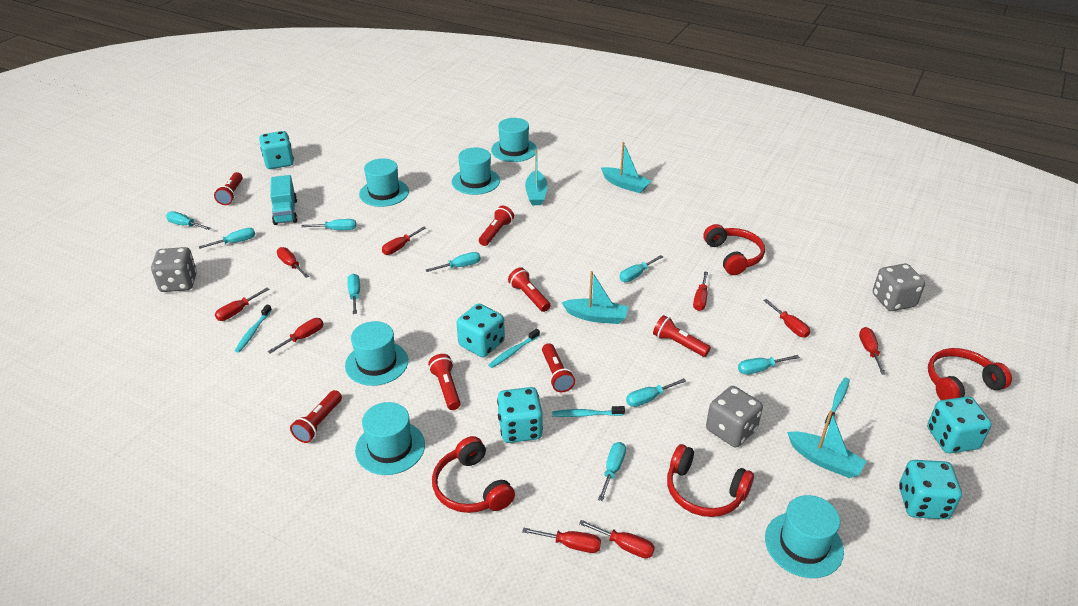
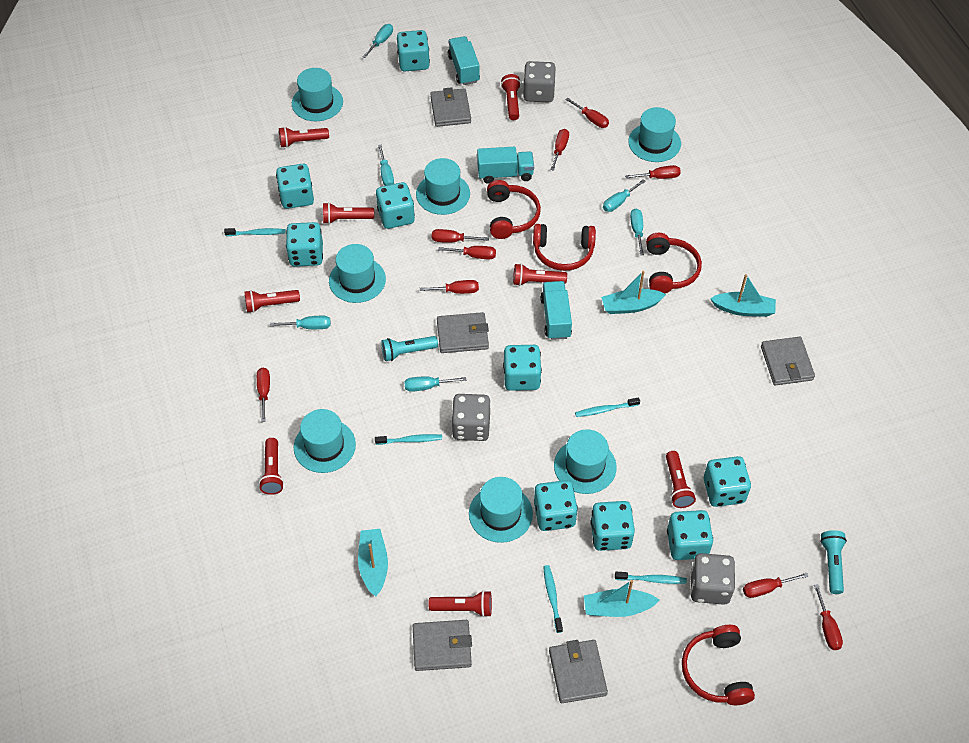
grey wallet: 0 -> 5
red flashlight: 7 -> 8
turquoise dice: 5 -> 9
turquoise flashlight: 0 -> 2
turquoise hat: 6 -> 7
turquoise screwdriver: 9 -> 6
turquoise toothbrush: 4 -> 5
turquoise truck: 1 -> 3

